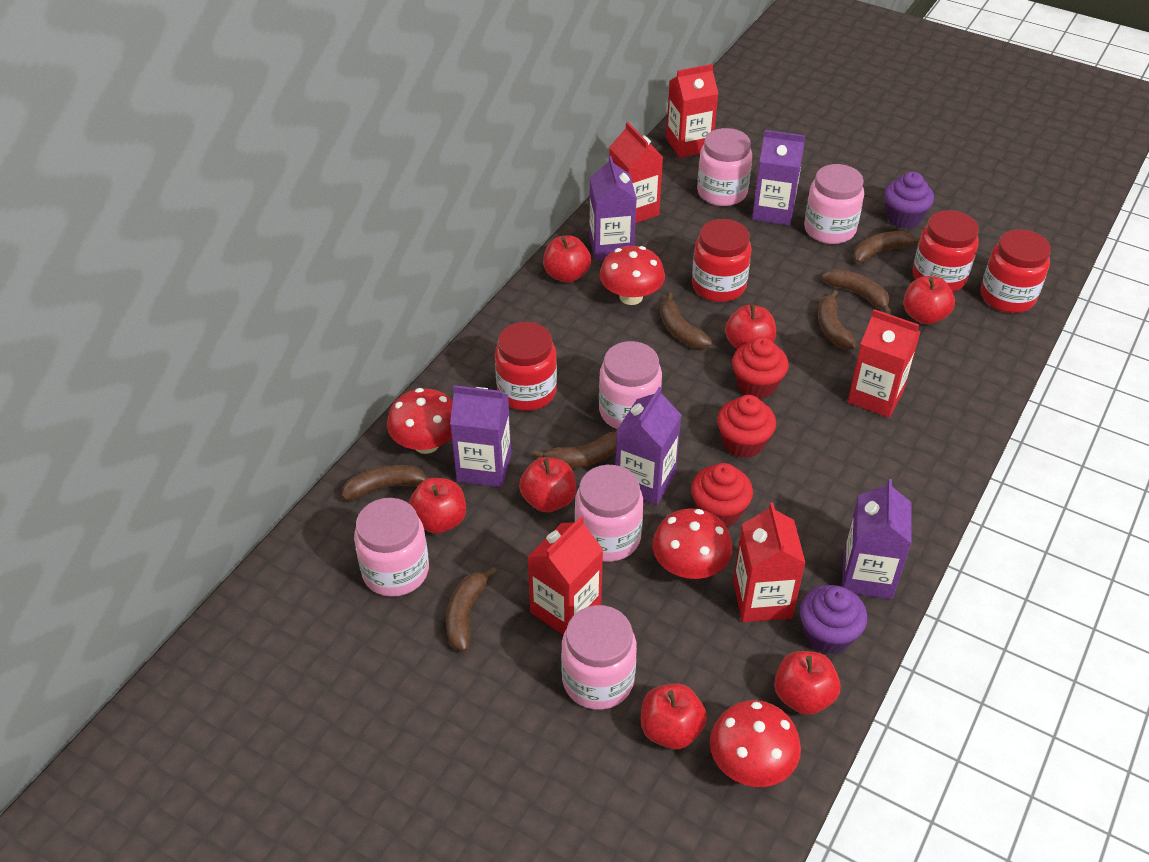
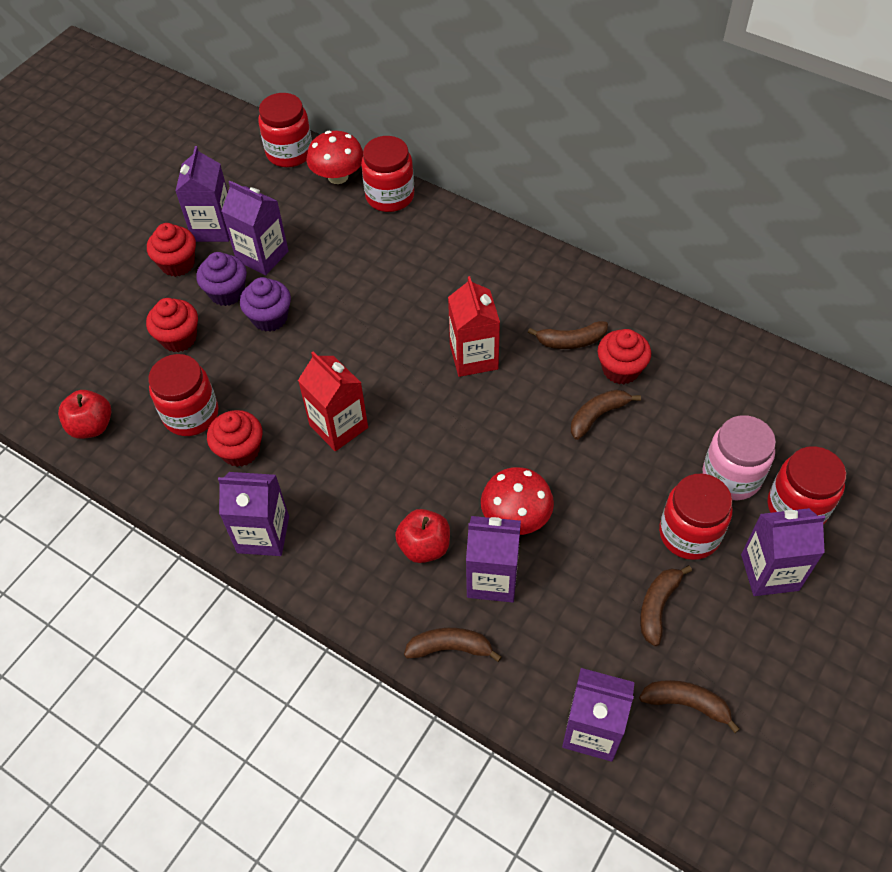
brown banana: 7 -> 5
pink jar: 6 -> 1
purple carton: 5 -> 6
red apple: 7 -> 2
red carton: 5 -> 2
red cupcake: 3 -> 4
red jar: 4 -> 5
red mushroom: 4 -> 2

